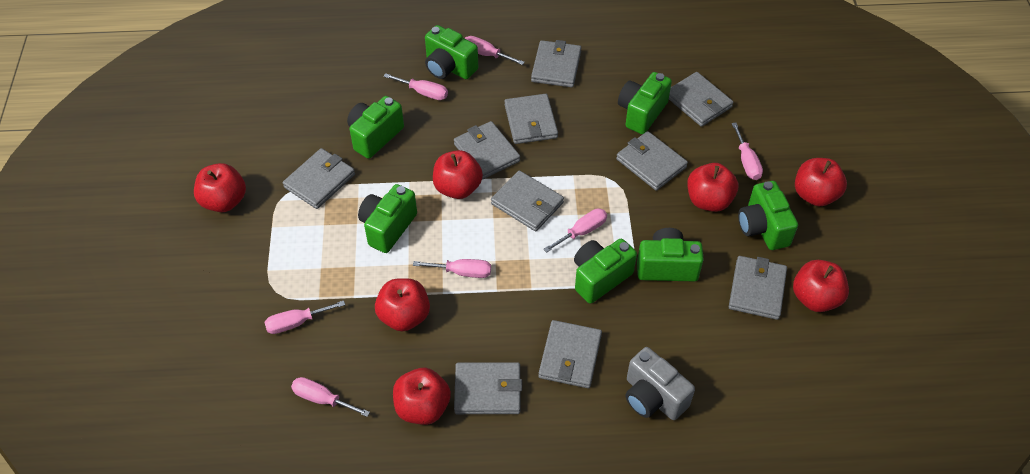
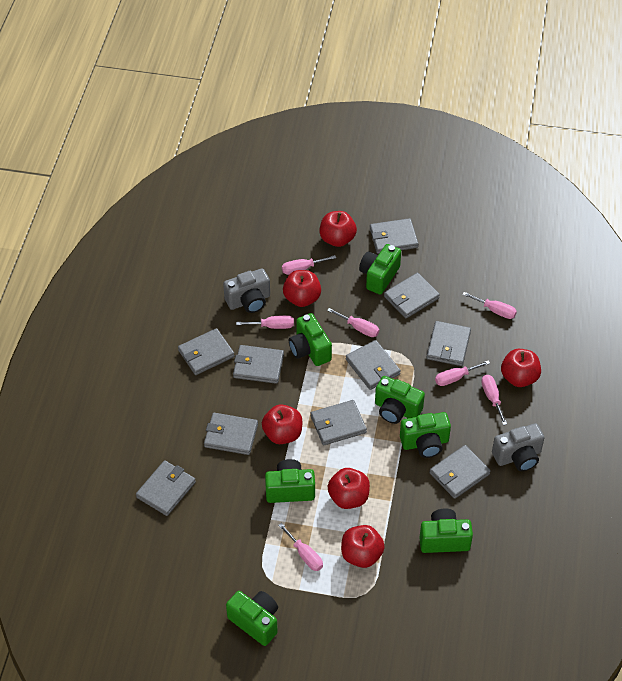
grey camera: 1 -> 2
red apple: 7 -> 6

